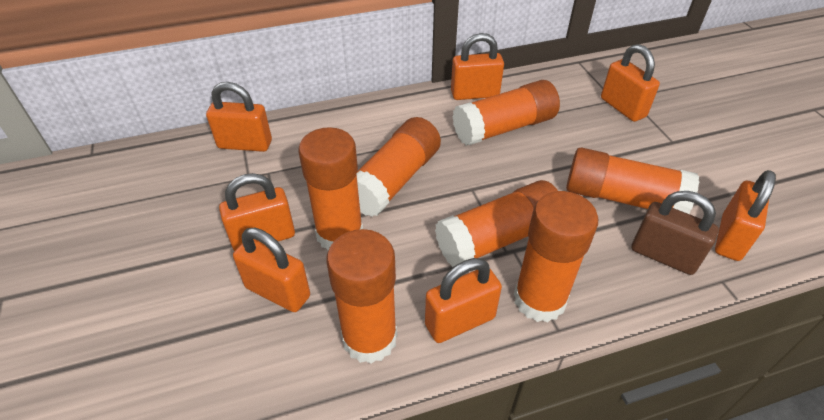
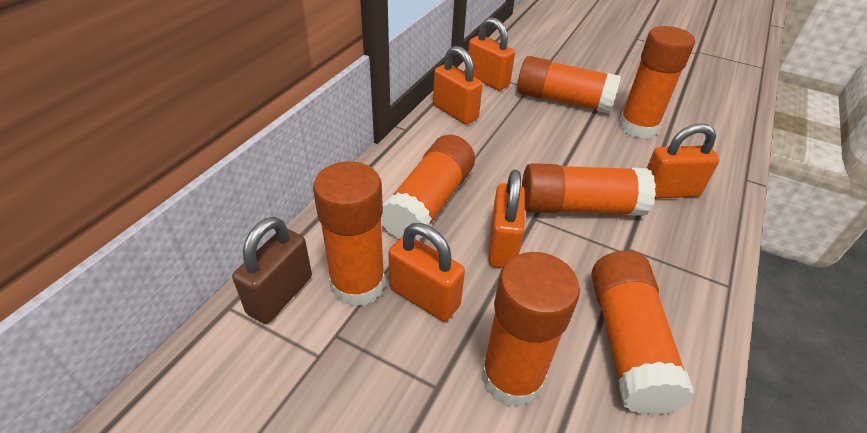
orange padlock: 7 -> 5

